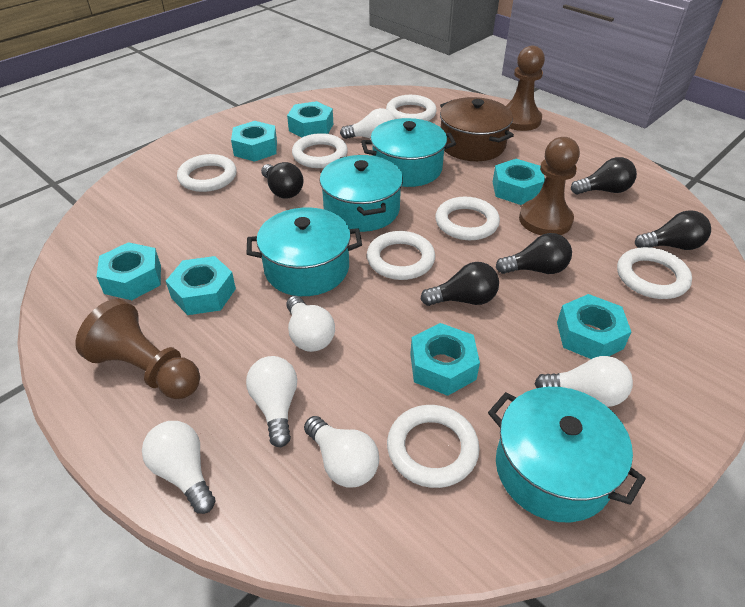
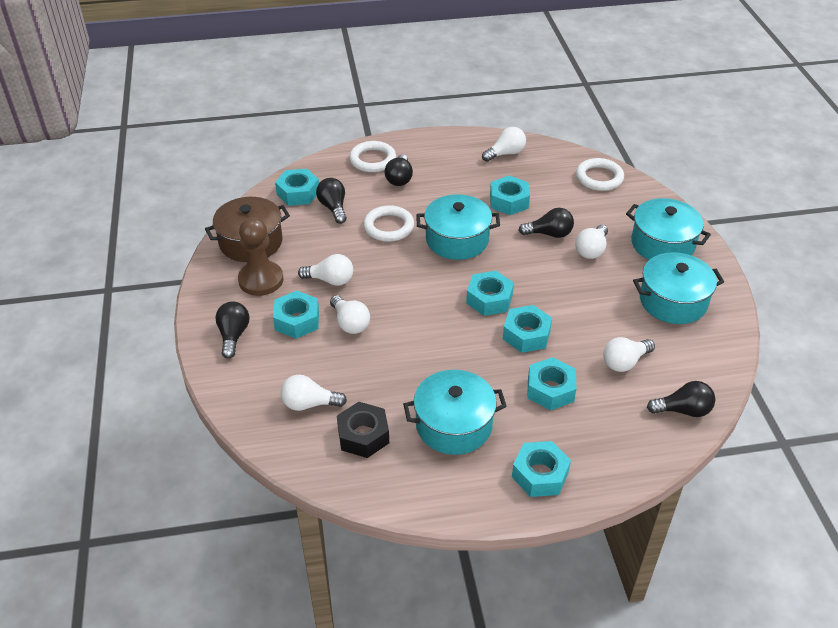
black nut: 0 -> 1
brown pawn: 3 -> 1
white ring: 7 -> 3

